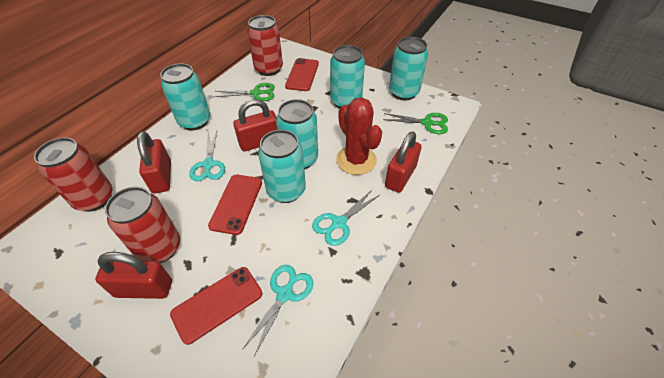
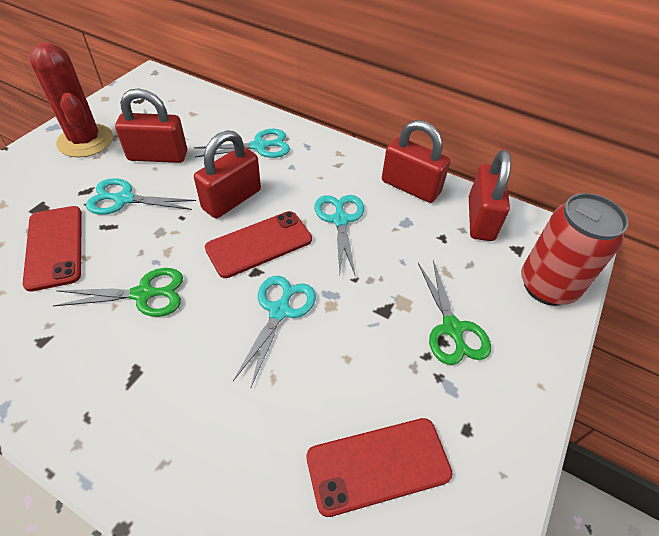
red can: 3 -> 1
turquoise can: 5 -> 0
turquoise scissors: 3 -> 4

